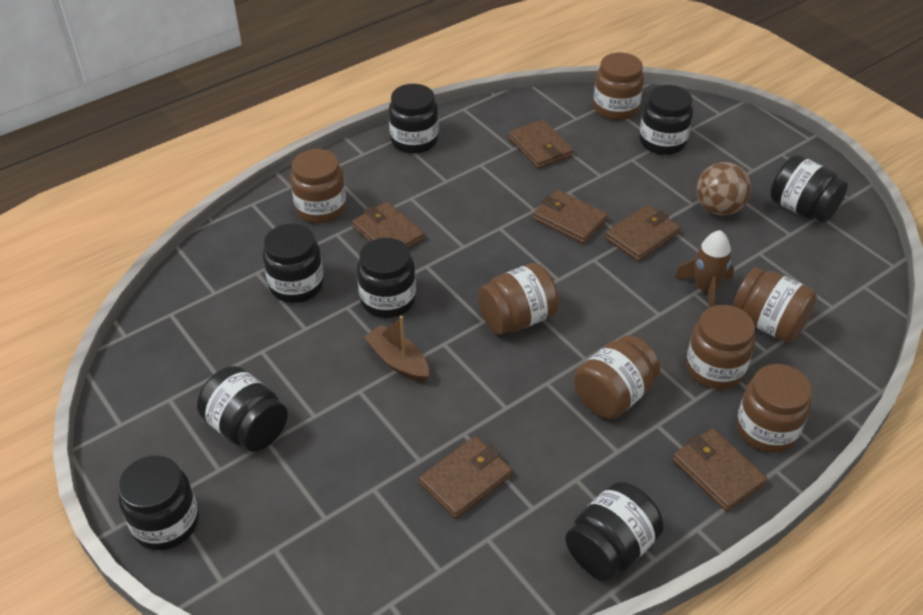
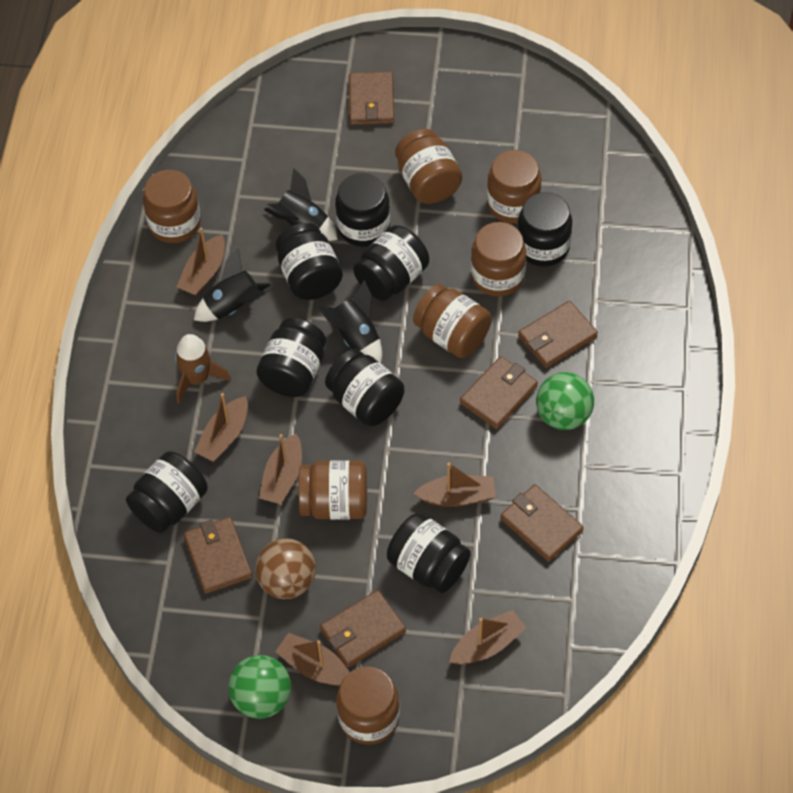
black rocket: 0 -> 3
brown boat: 1 -> 6
green ball: 0 -> 2

